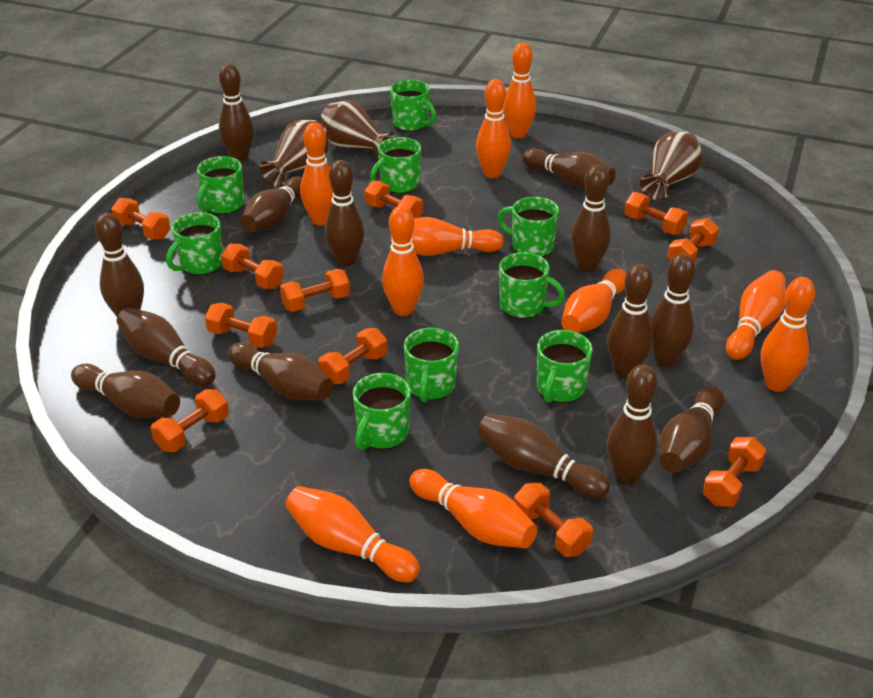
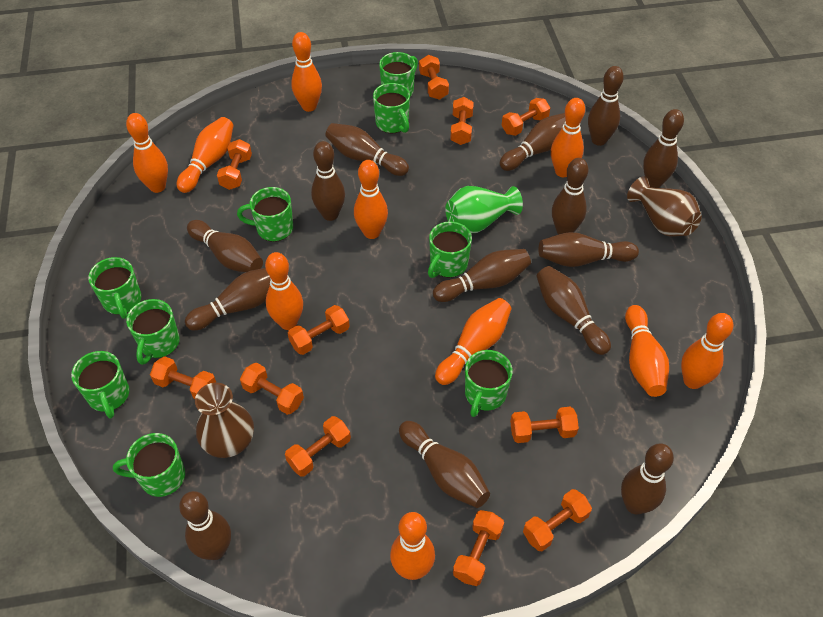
brown vase: 3 -> 2
green vase: 0 -> 1

